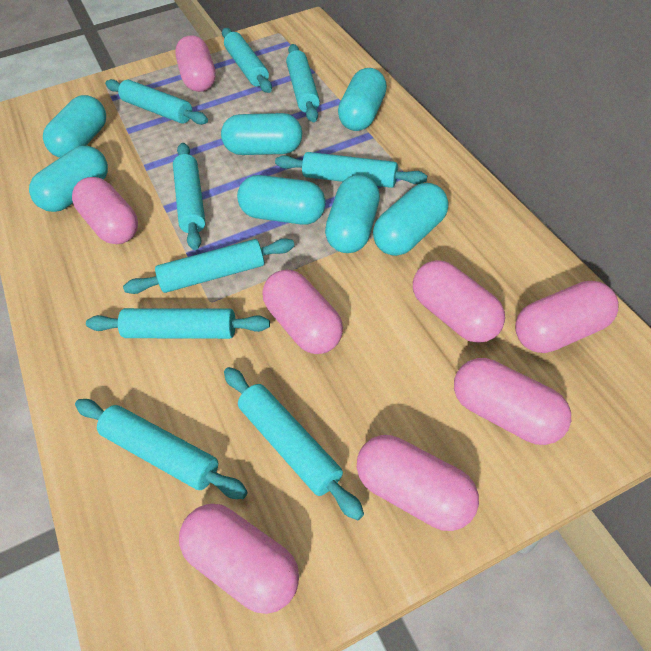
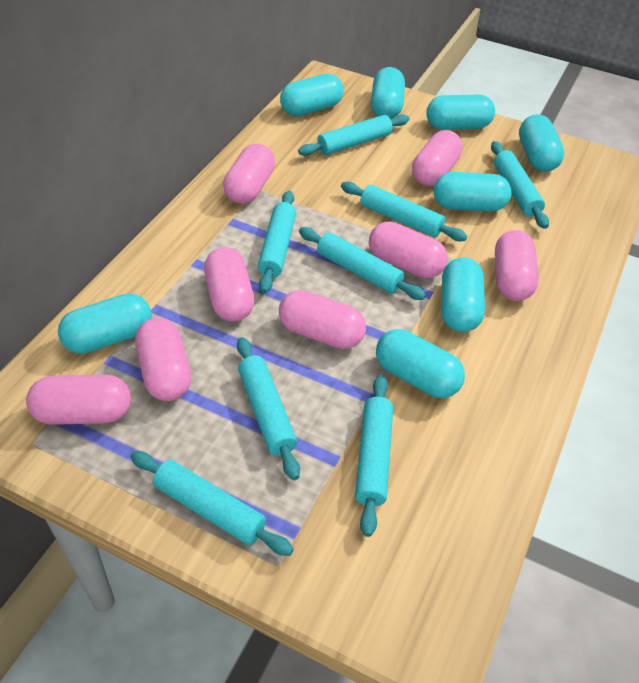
turquoise capsule: 7 -> 8
turquoise rolling pin: 9 -> 8

